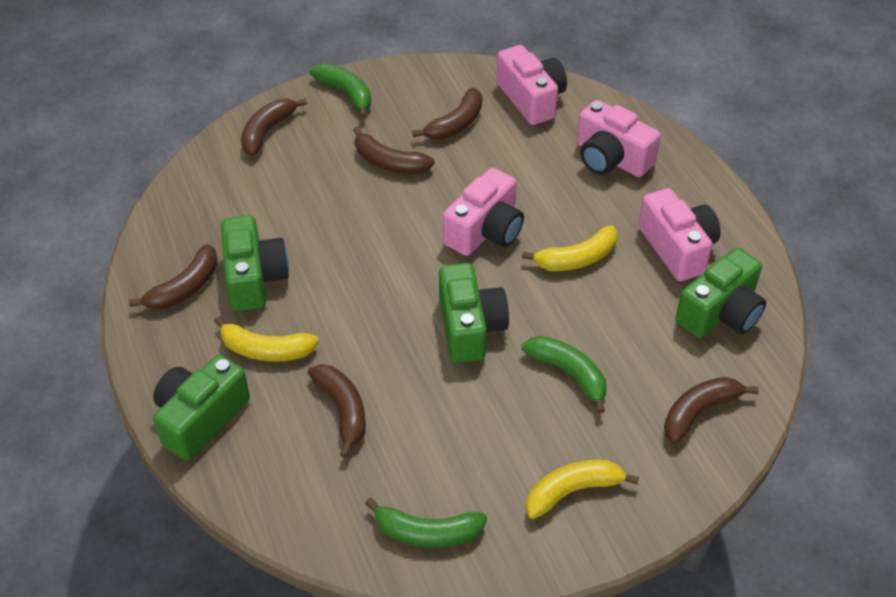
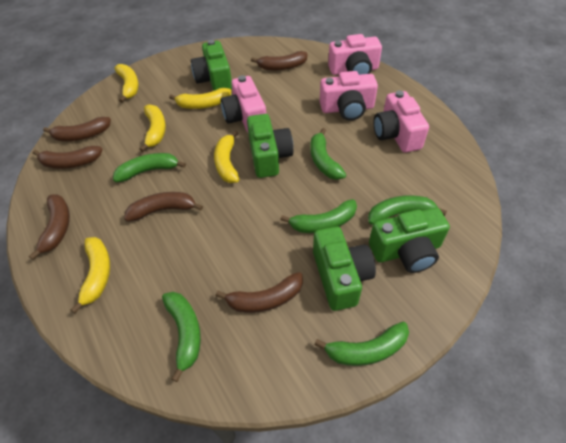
green banana: 3 -> 6
yellow banana: 3 -> 5

